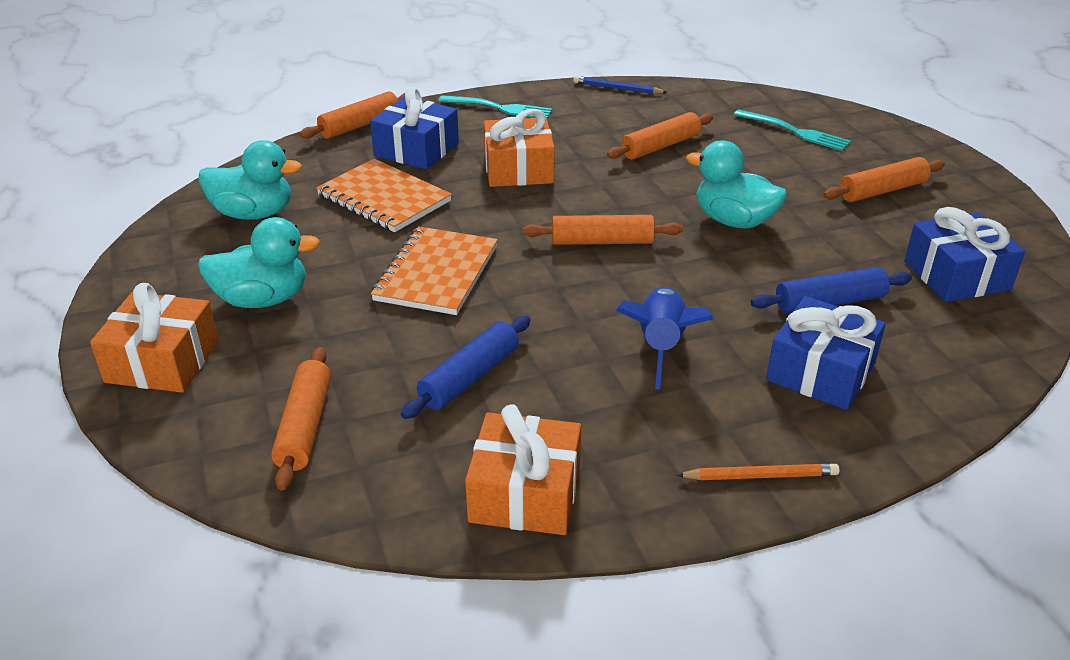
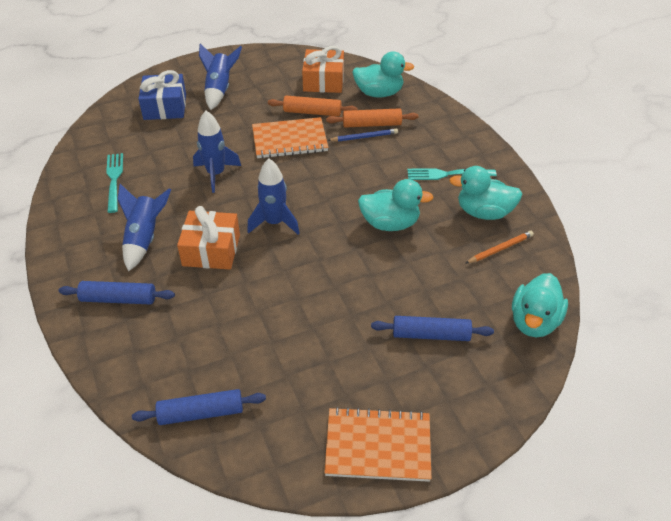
blue gift: 3 -> 1
blue rocket: 1 -> 4
blue rolling pin: 2 -> 3
orange gift: 3 -> 2
orange rolling pin: 5 -> 2
turquoise duck: 3 -> 4

